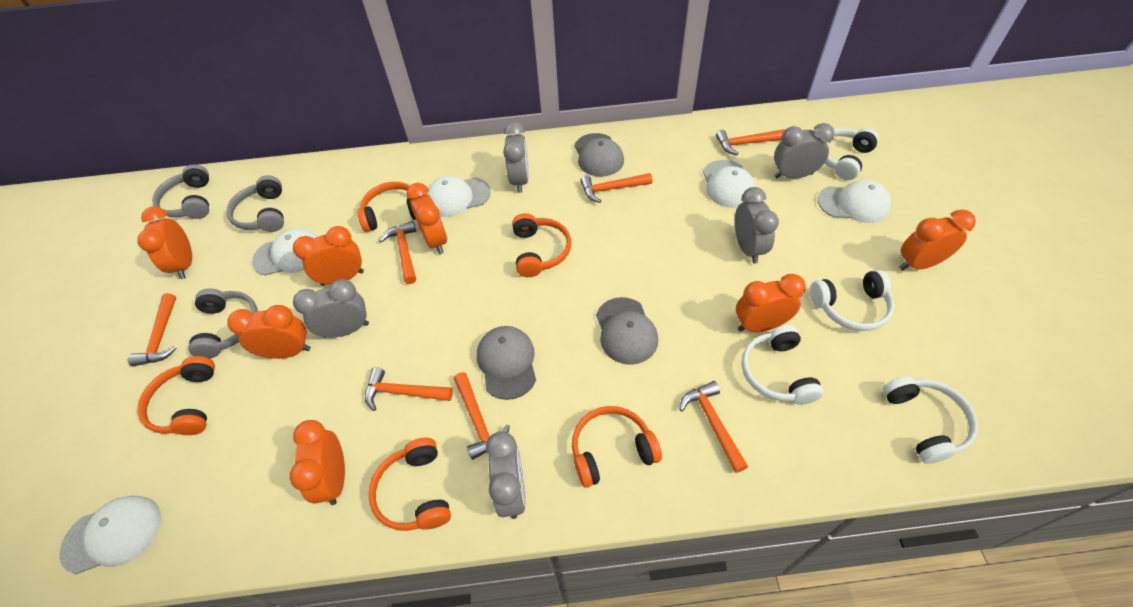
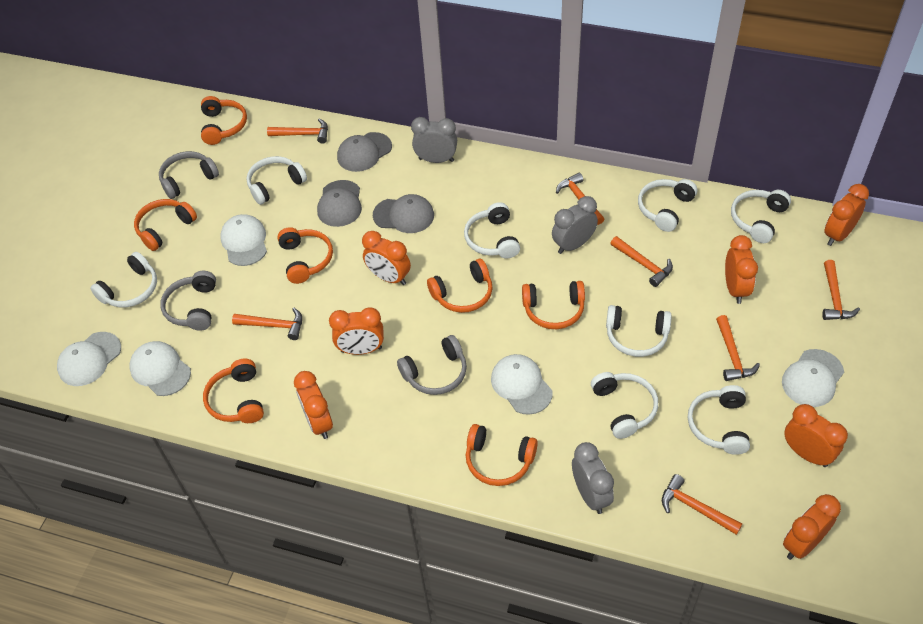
grey clock: 5 -> 3
orange headphones: 5 -> 7
white headphones: 4 -> 8

